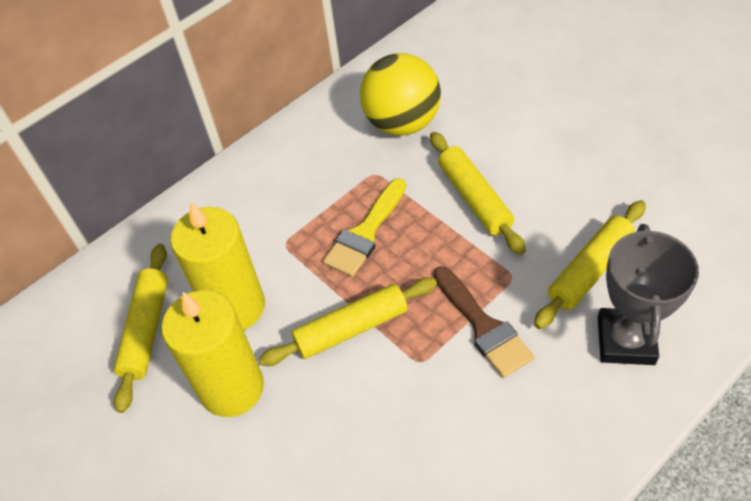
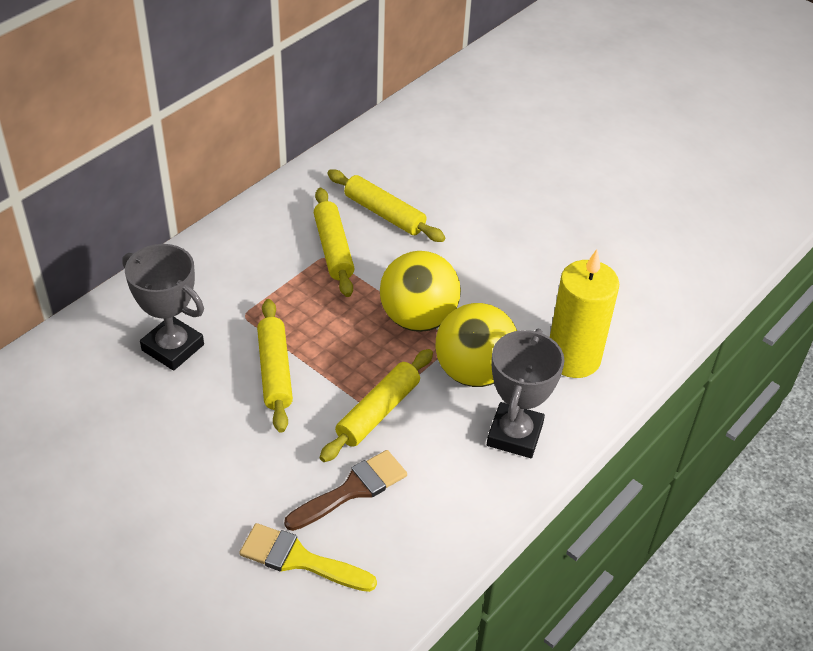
grey trophy: 1 -> 2
yellow ball: 1 -> 2
yellow candle: 2 -> 1

